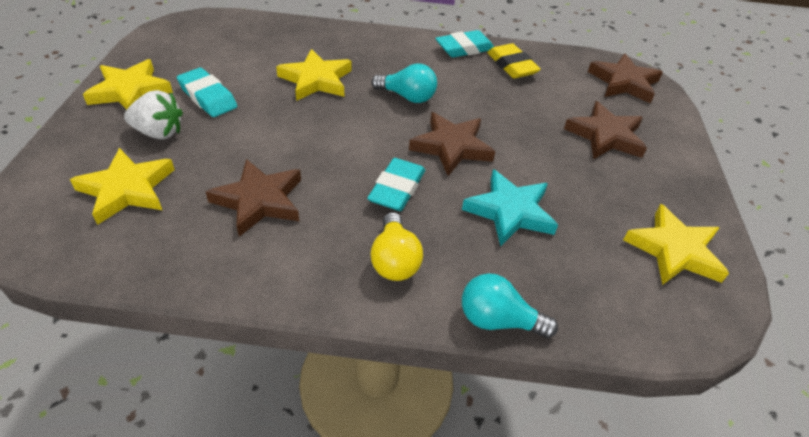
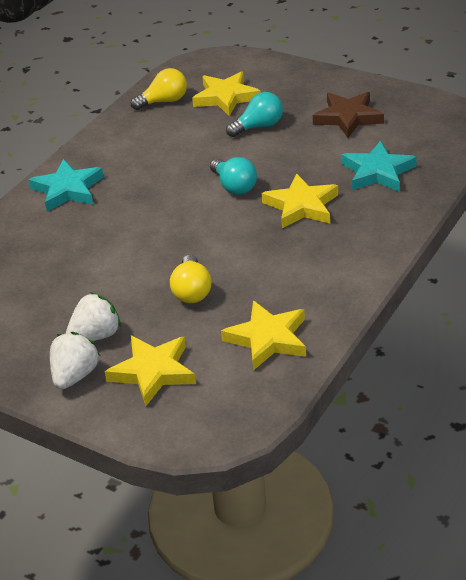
brown star: 4 -> 1
turquoise eraser: 3 -> 0
turquoise star: 1 -> 2
white strawberry: 1 -> 2
yellow eraser: 1 -> 0
yellow light bulb: 1 -> 2

